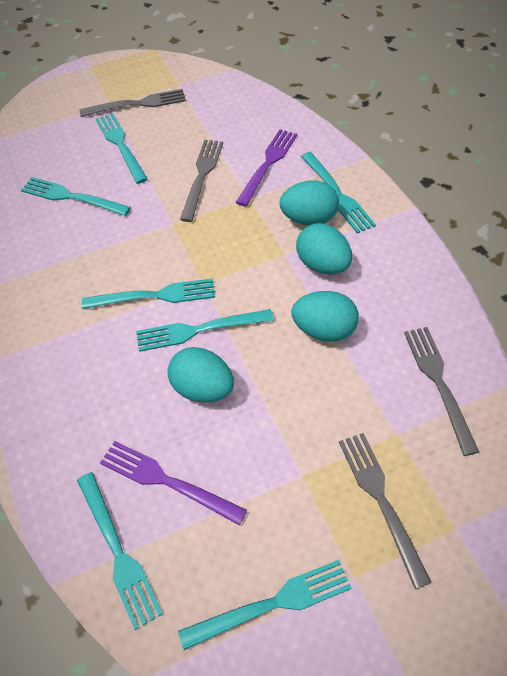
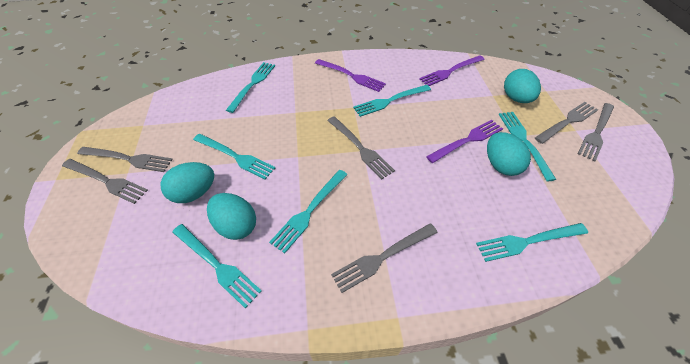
grey fork: 4 -> 6
purple fork: 2 -> 3

